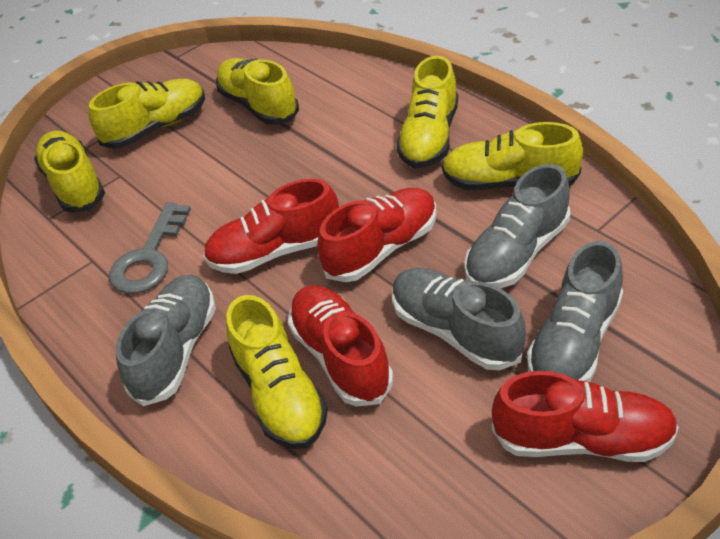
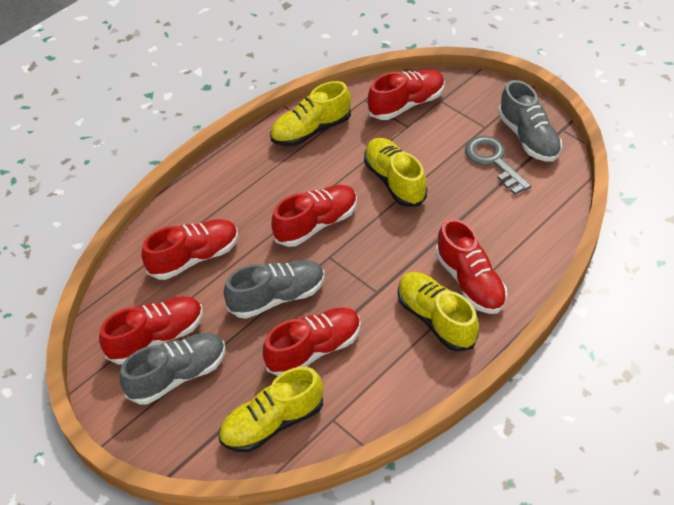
grey shoe: 4 -> 3
red shoe: 4 -> 6
yellow shoe: 6 -> 4

